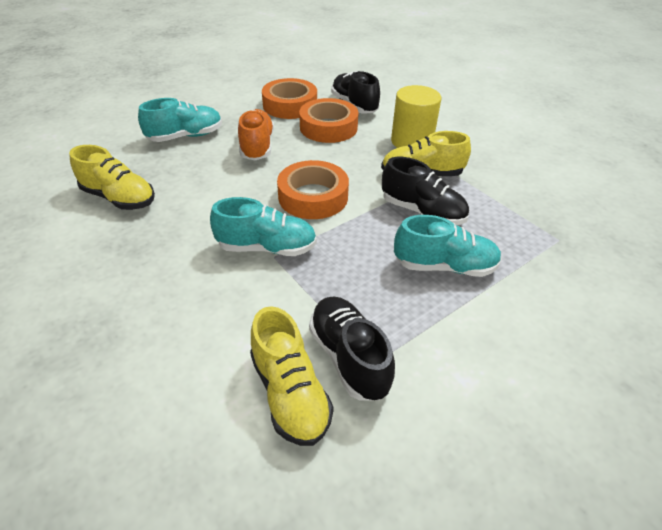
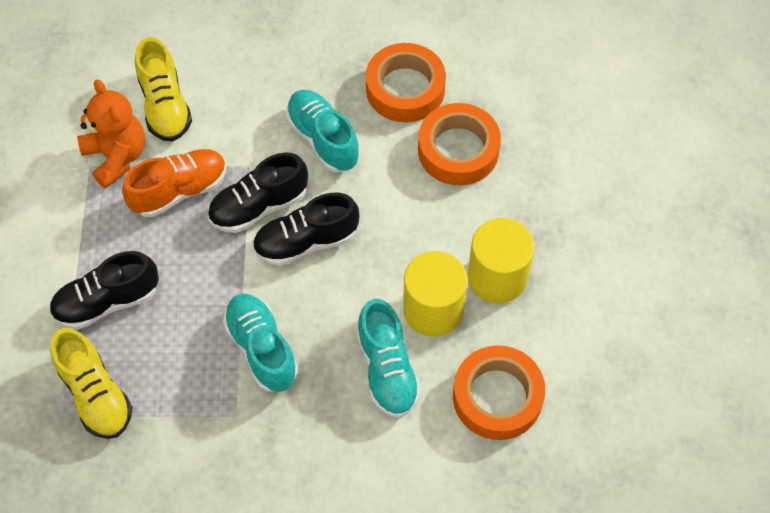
orange teddy bear: 0 -> 1
yellow cylinder: 1 -> 2
yellow shoe: 3 -> 2

